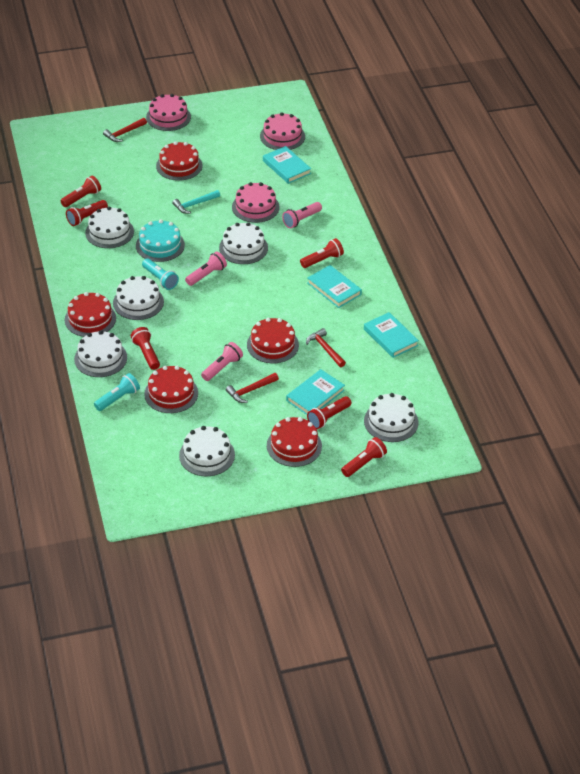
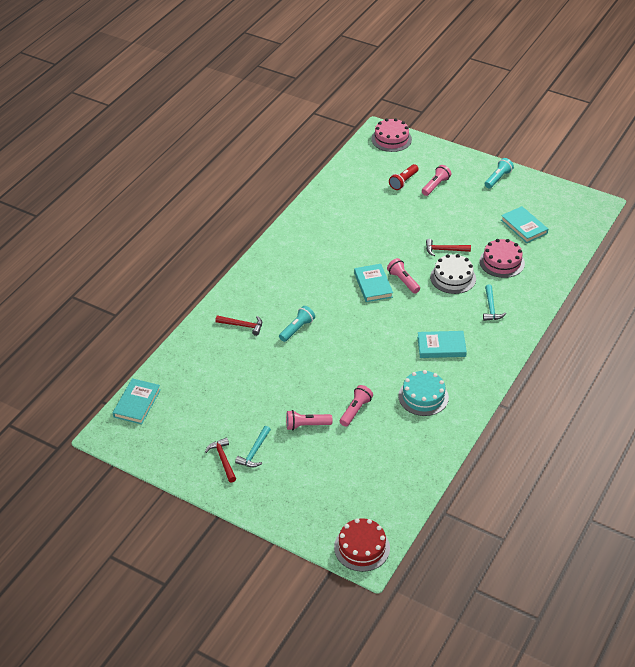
pink cake: 3 -> 2
pink flashlight: 3 -> 4
red cake: 5 -> 1
red flashlight: 6 -> 1
turquoise hammer: 1 -> 2
white cake: 6 -> 1

